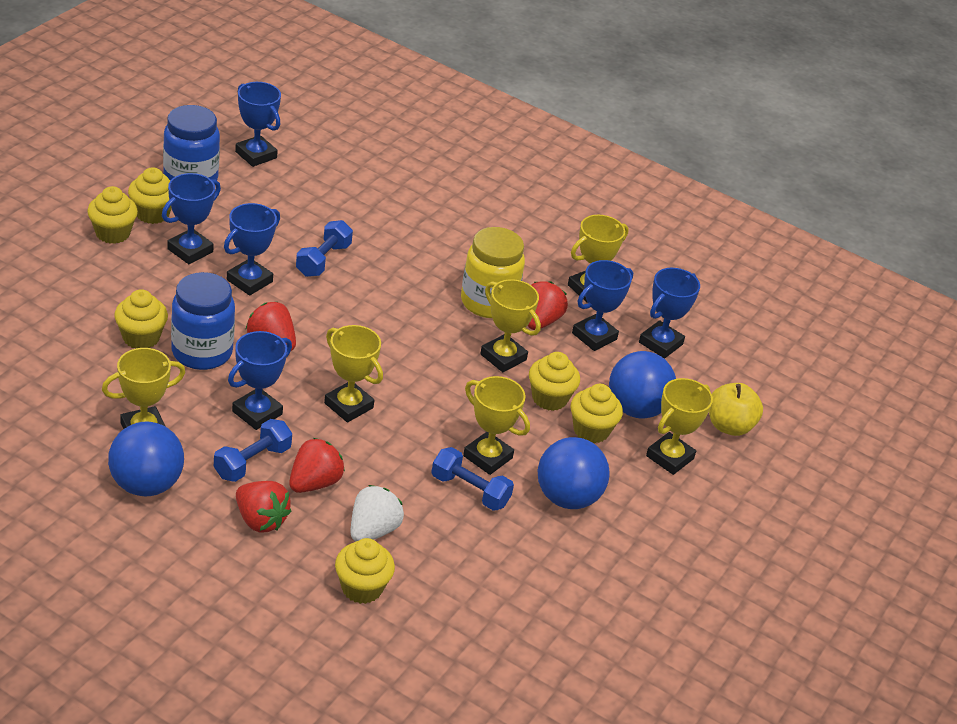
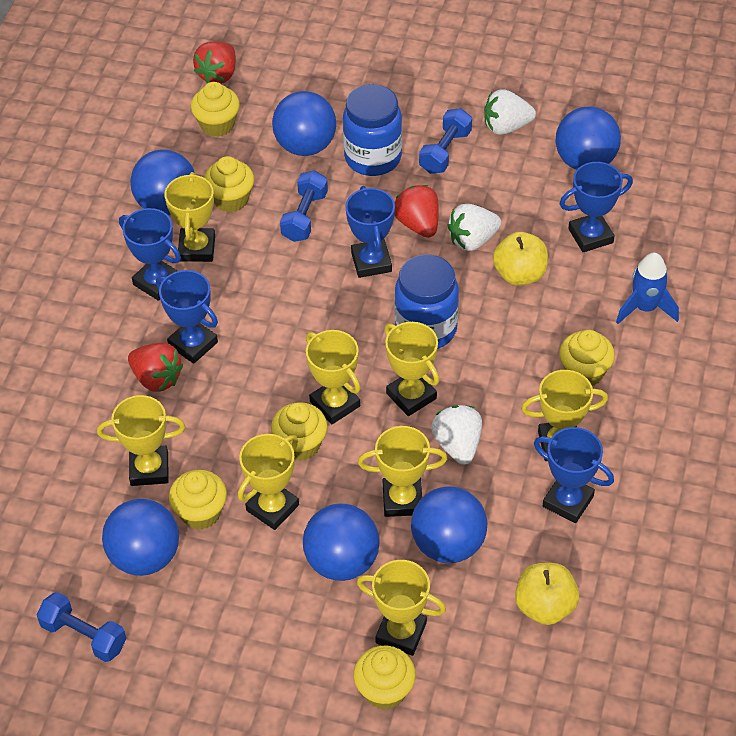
blue ball: 3 -> 6
blue rocket: 0 -> 1
blue trophy: 6 -> 5
red strawberry: 4 -> 3
white strawberry: 1 -> 3
yellow apple: 1 -> 2
yellow jar: 1 -> 0
yellow trophy: 6 -> 8

